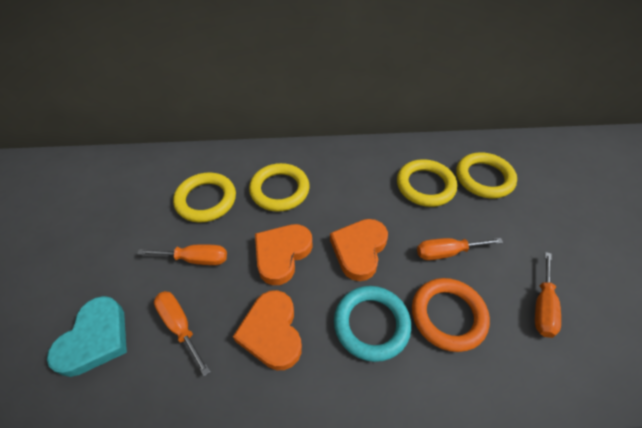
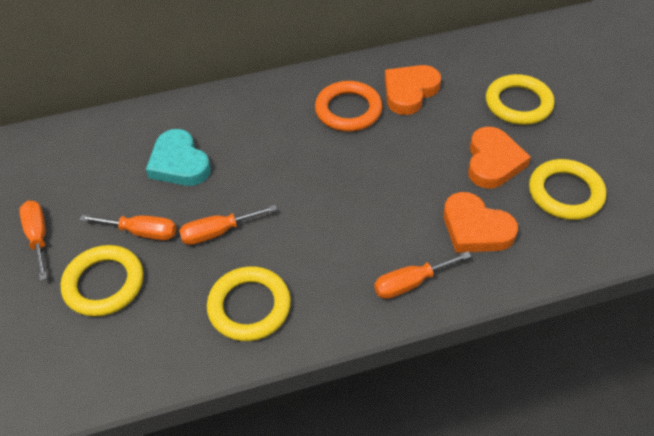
turquoise ring: 1 -> 0

